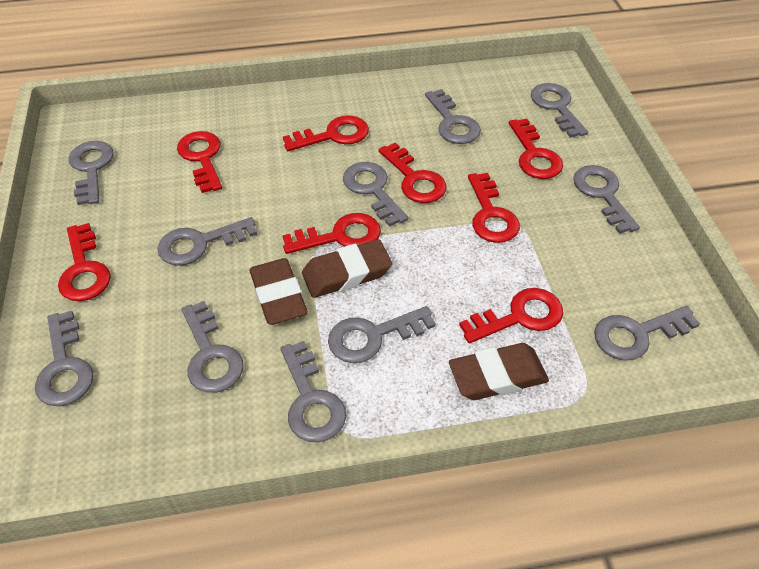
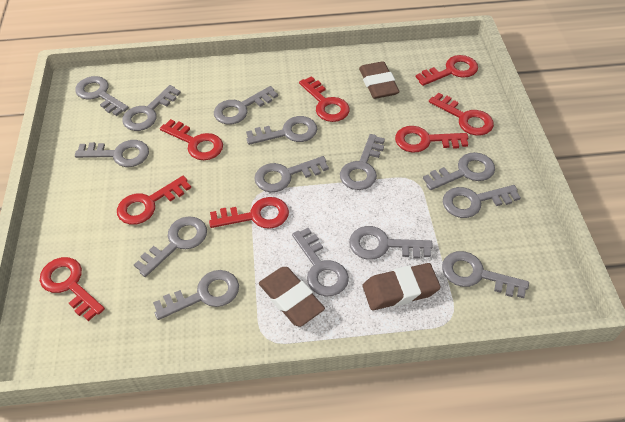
grey key: 11 -> 14

